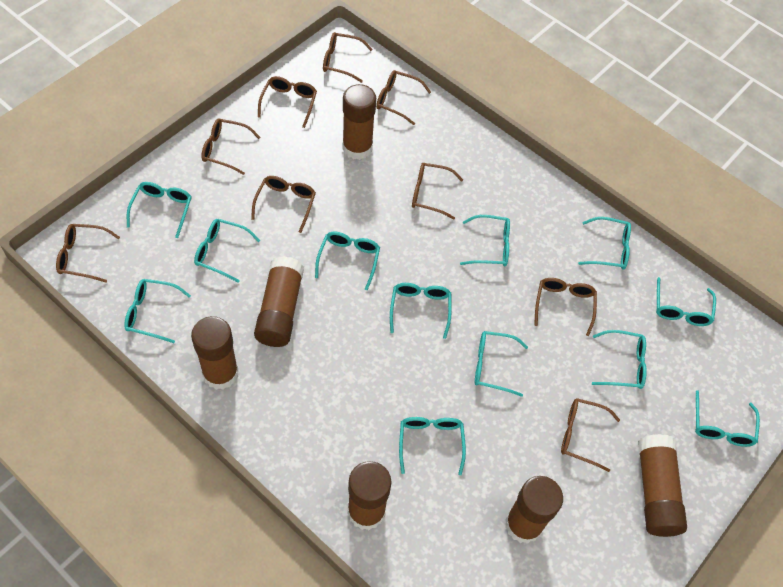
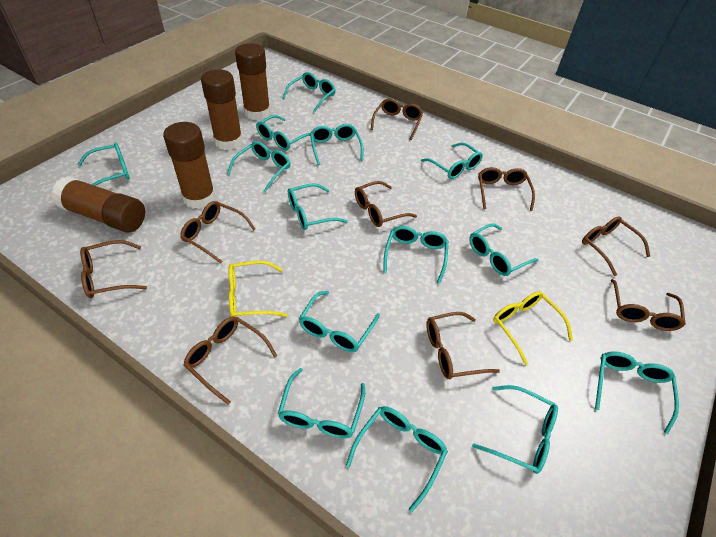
brown glue stick: 6 -> 4
turquoise glasses: 12 -> 14
yellow glasses: 0 -> 2

